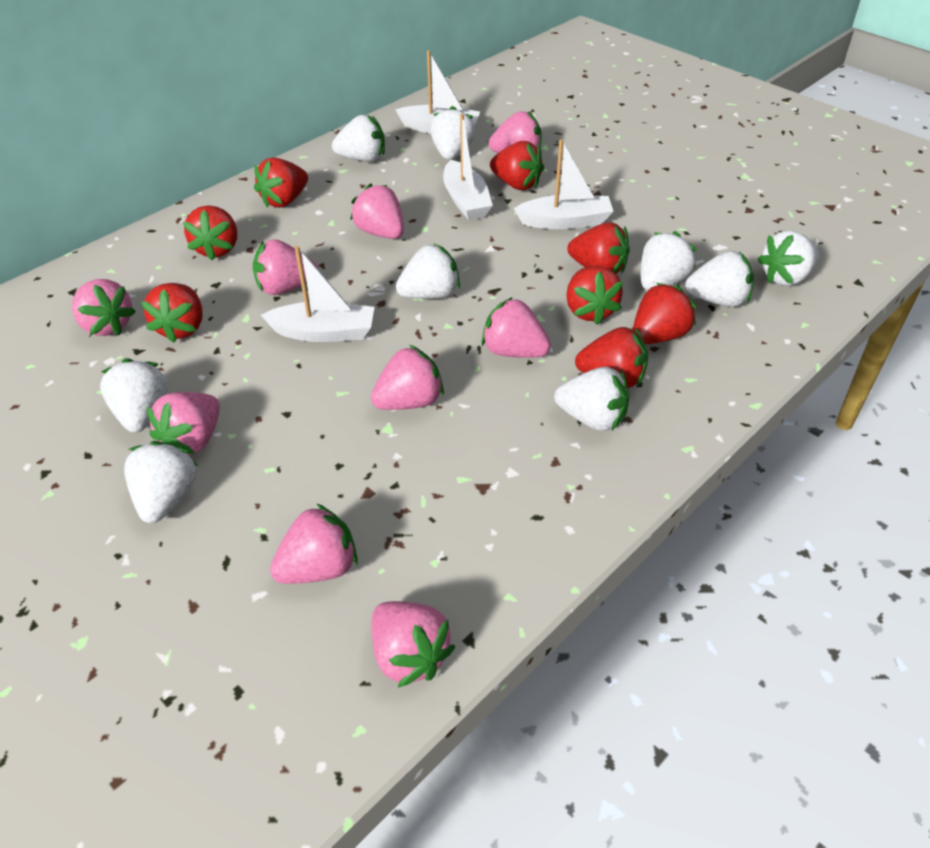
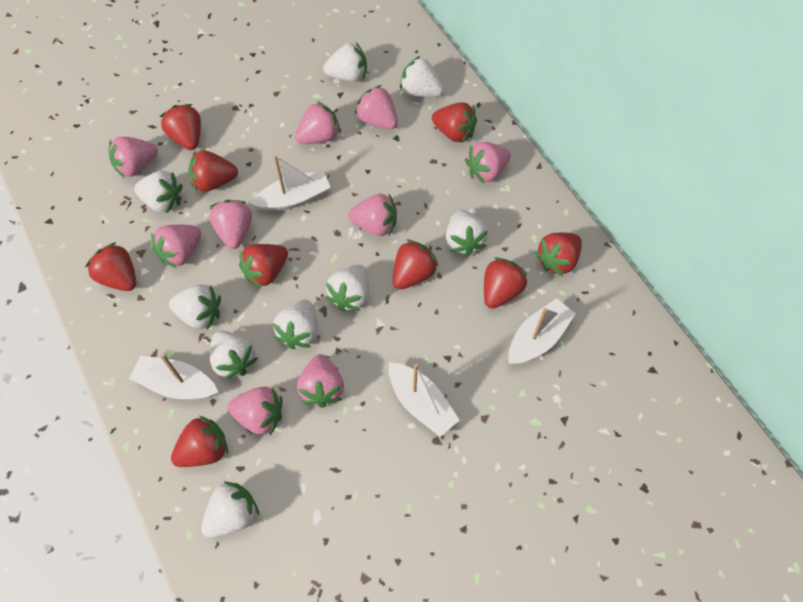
red strawberry: 8 -> 9

